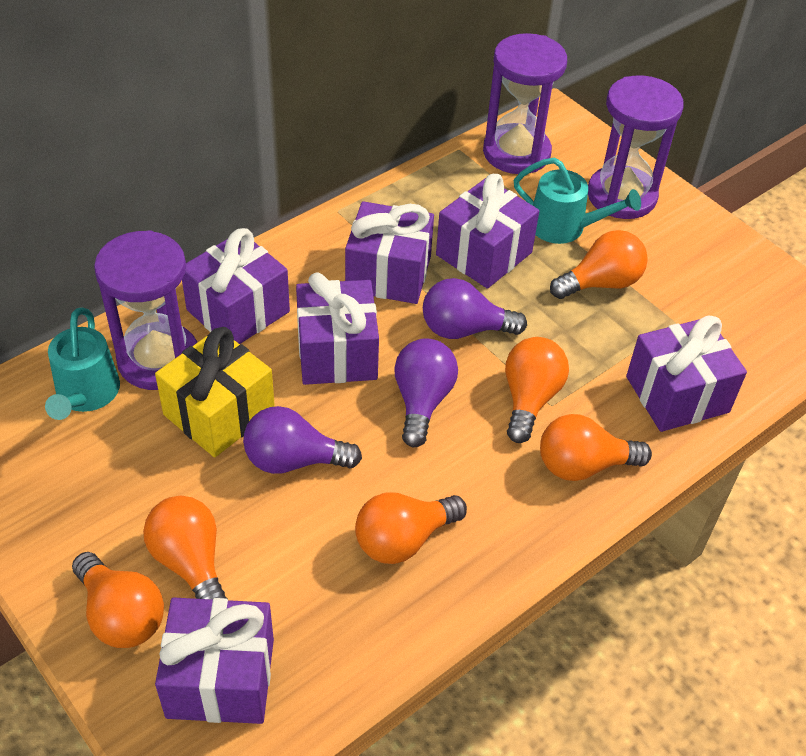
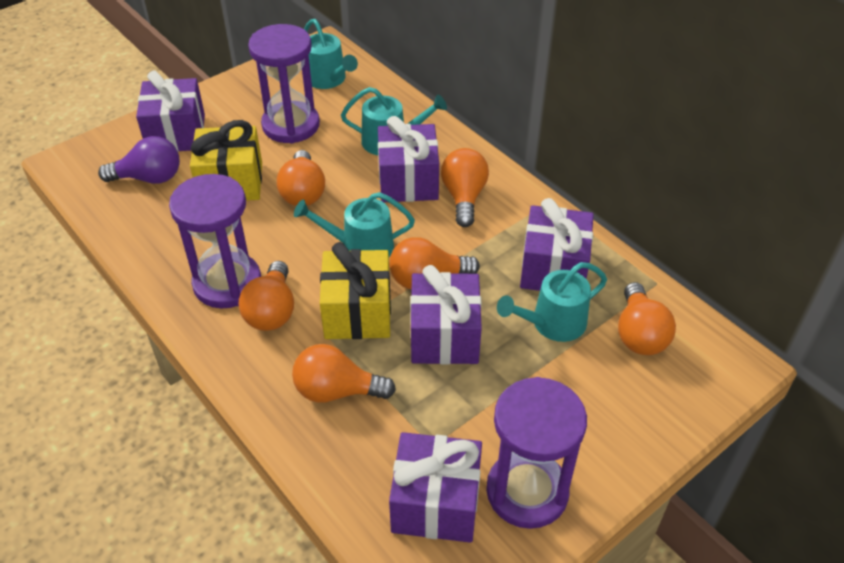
purple gift: 6 -> 5
purple light bulb: 3 -> 1
turquoise watering can: 2 -> 4
yellow gift: 1 -> 2

